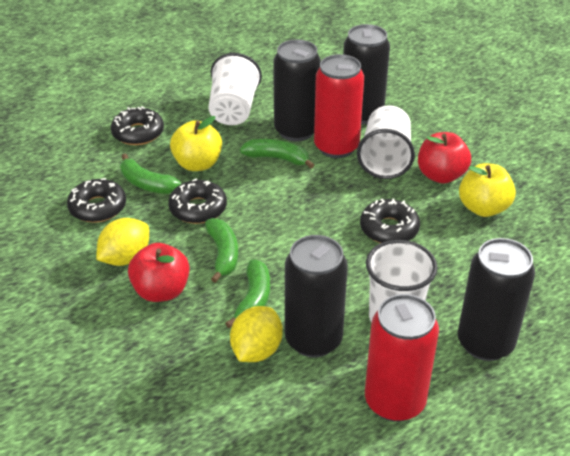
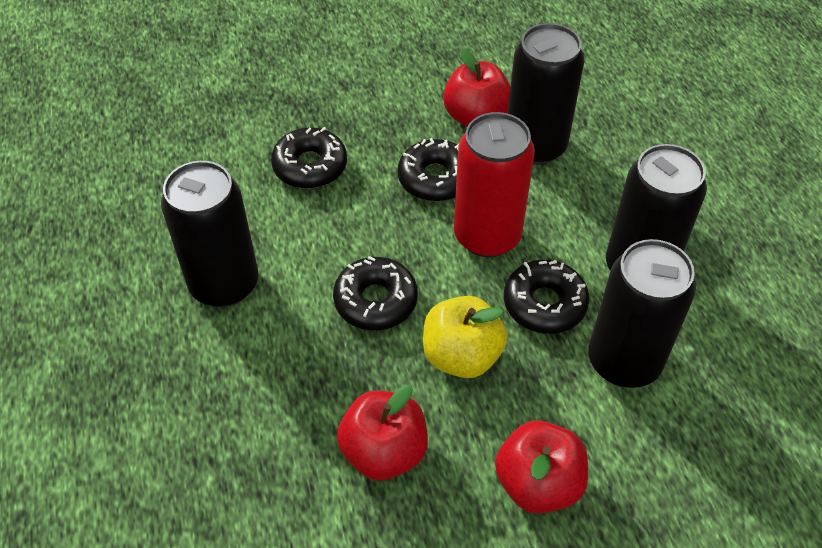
green banana: 4 -> 0
red apple: 2 -> 3
red can: 2 -> 1
white cup: 3 -> 0
yellow apple: 2 -> 1
yellow lemon: 2 -> 0

